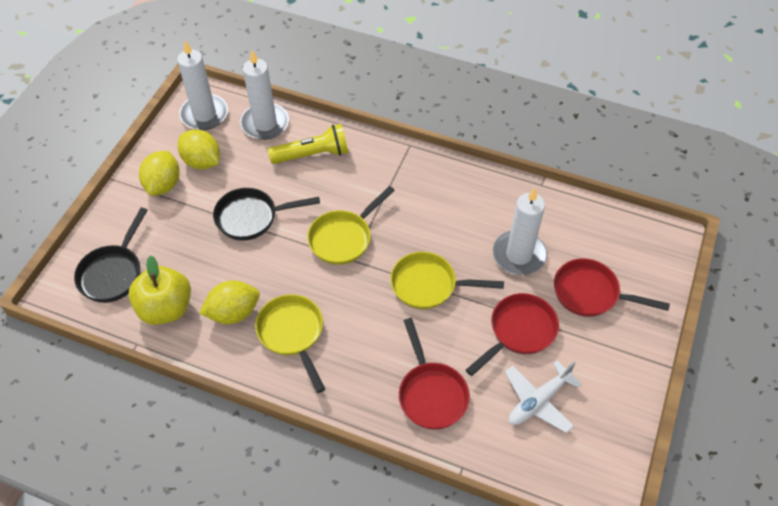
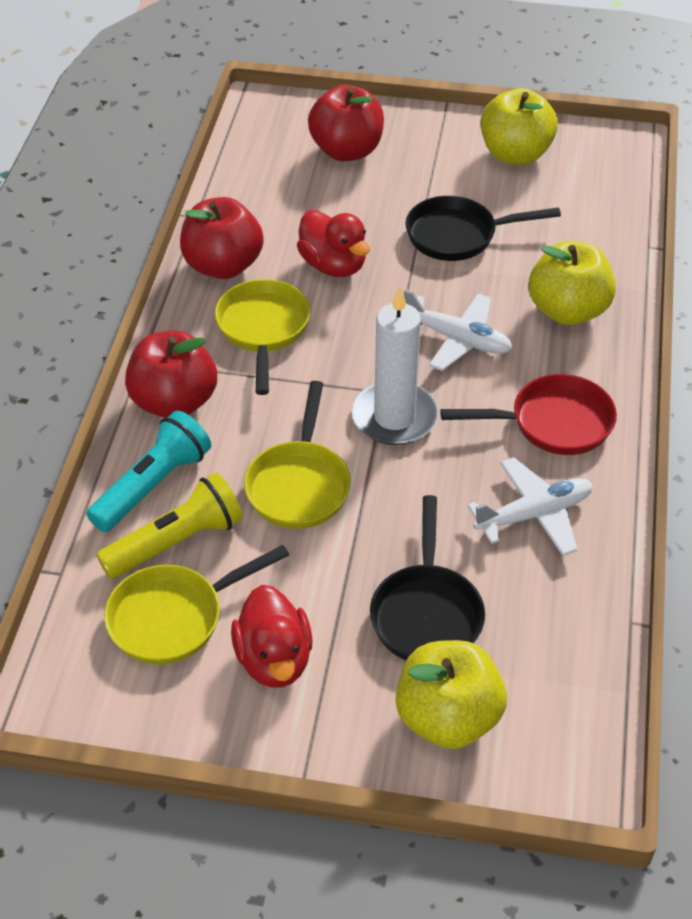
red apple: 0 -> 3
red duck: 0 -> 2
red pan: 3 -> 1
turquoise flashlight: 0 -> 1
white candle: 3 -> 1
white plane: 1 -> 2
yellow apple: 1 -> 3
yellow lemon: 3 -> 0

